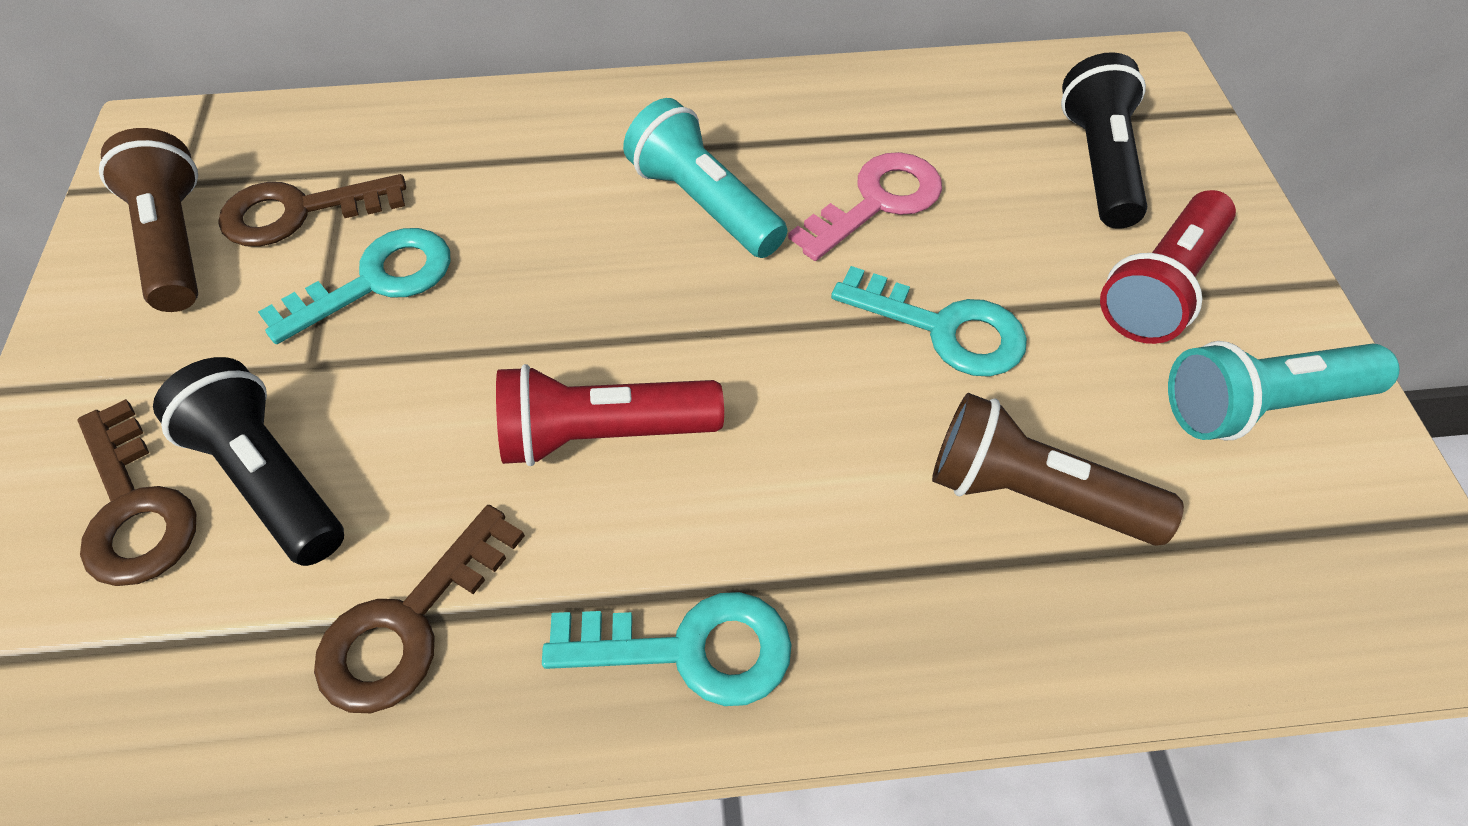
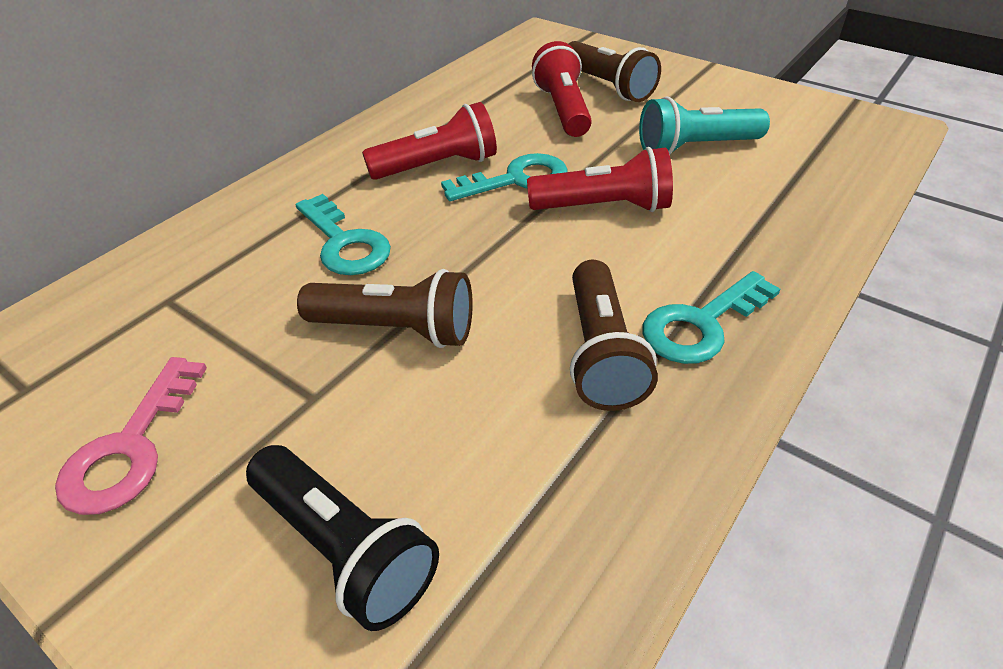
black flashlight: 2 -> 1
brown flashlight: 2 -> 3
brown key: 3 -> 0
red flashlight: 2 -> 3
turquoise flashlight: 2 -> 1

